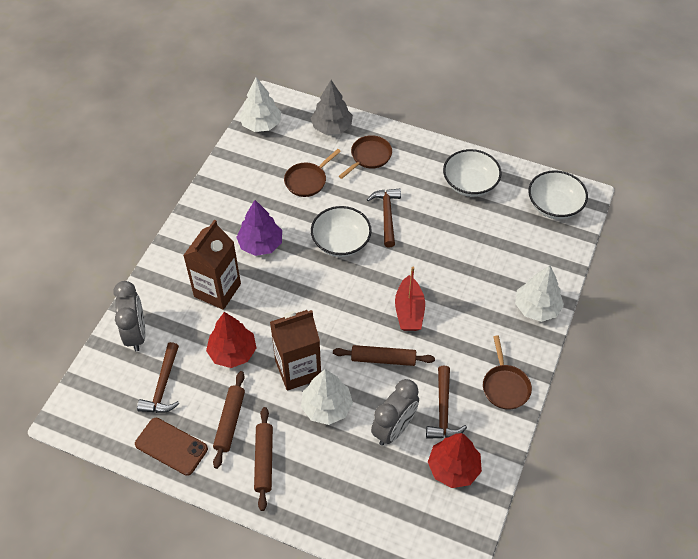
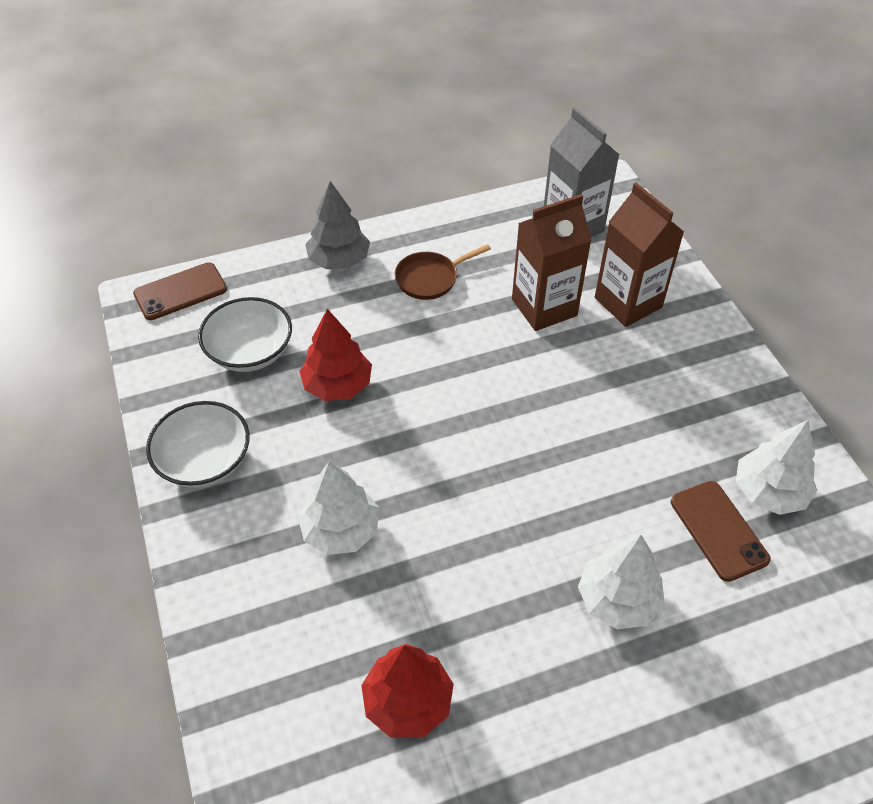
brown hammer: 3 -> 0
brown pan: 3 -> 1
brown phone: 1 -> 2
brown rolling pin: 3 -> 0
grey carton: 0 -> 1
grey clock: 2 -> 0
purple tree: 1 -> 0
red boat: 1 -> 0
white bowl: 3 -> 2

